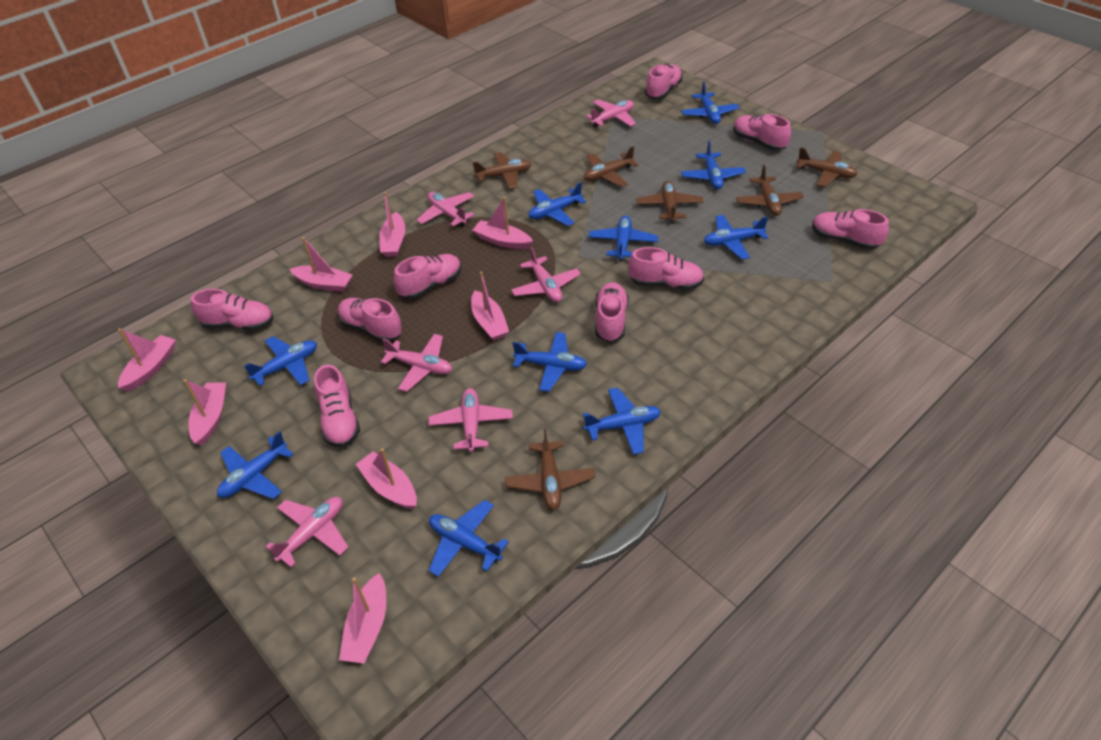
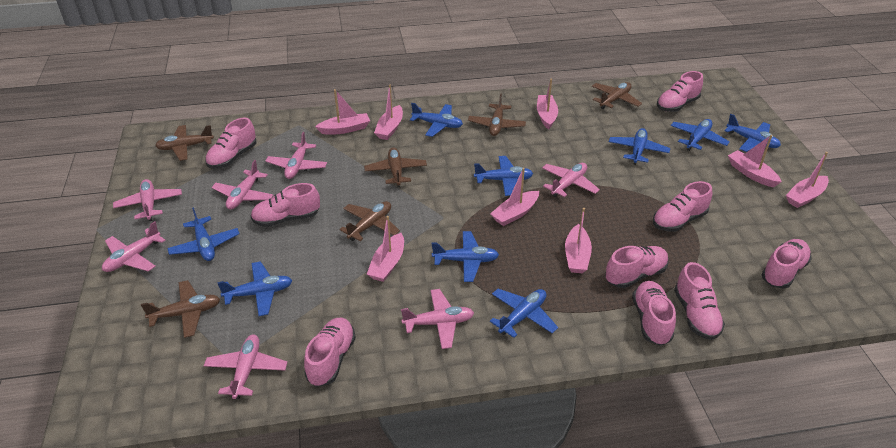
blue plane: 10 -> 9
pink plane: 6 -> 7

